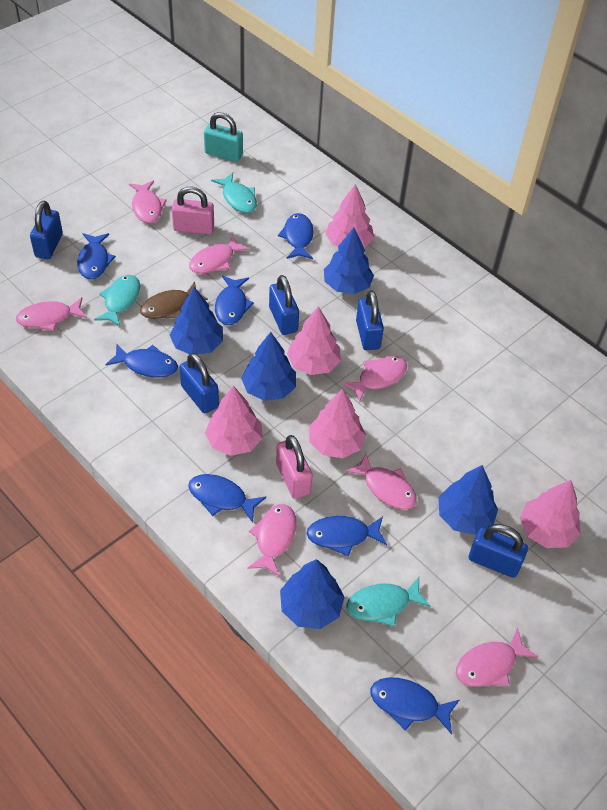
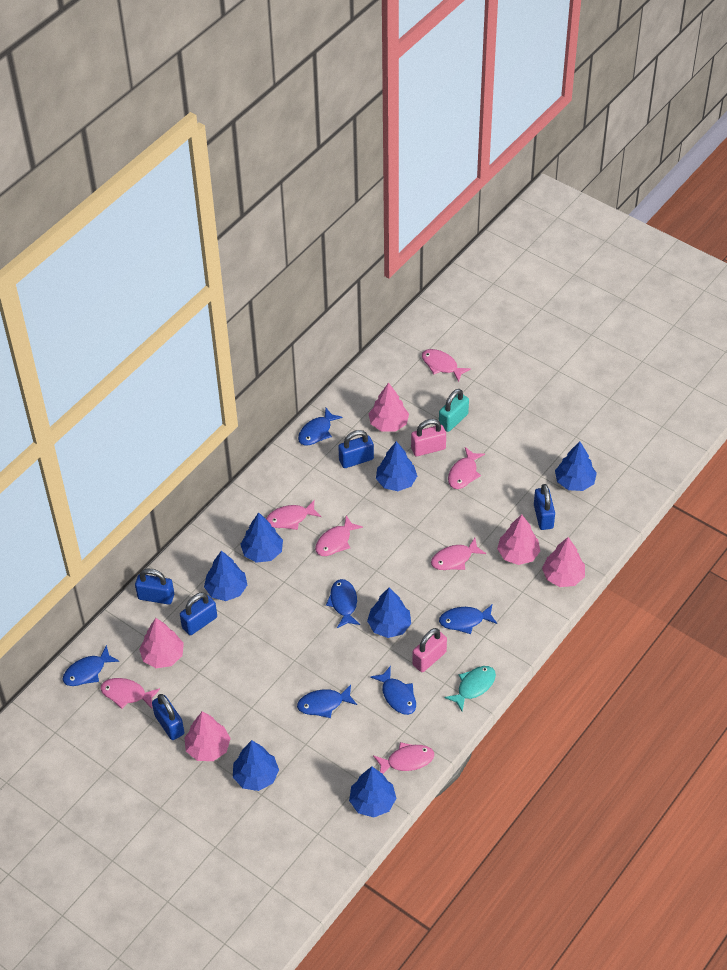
blue fish: 7 -> 6
blue tree: 5 -> 7
brown fish: 1 -> 0
turquoise fish: 3 -> 1

